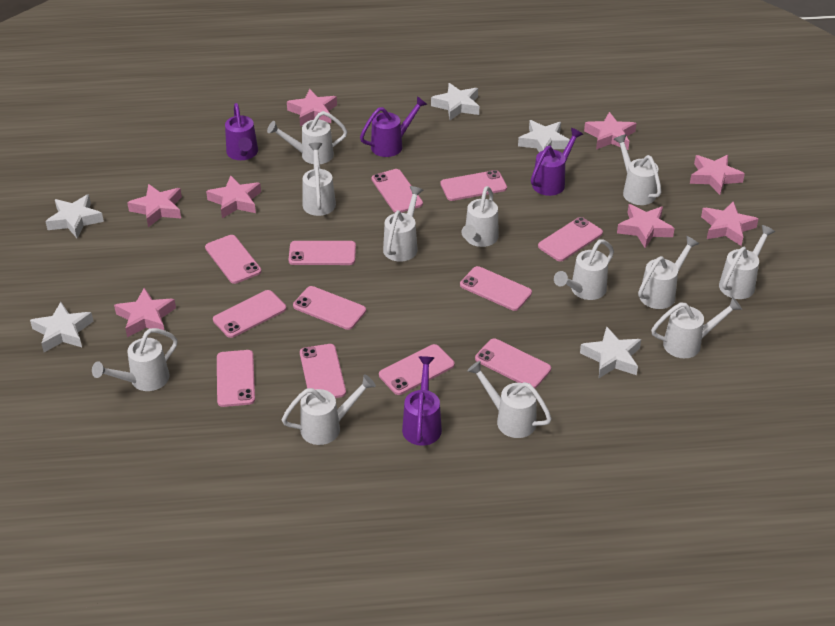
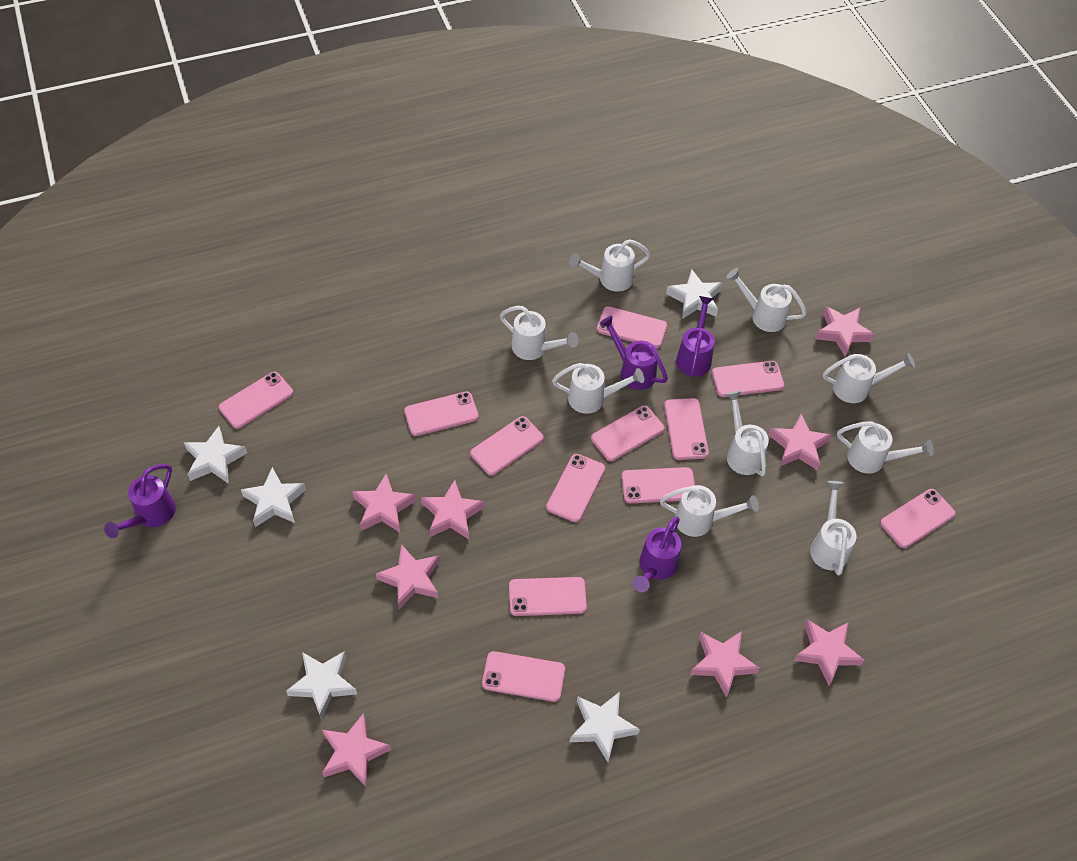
white watering can: 12 -> 9

